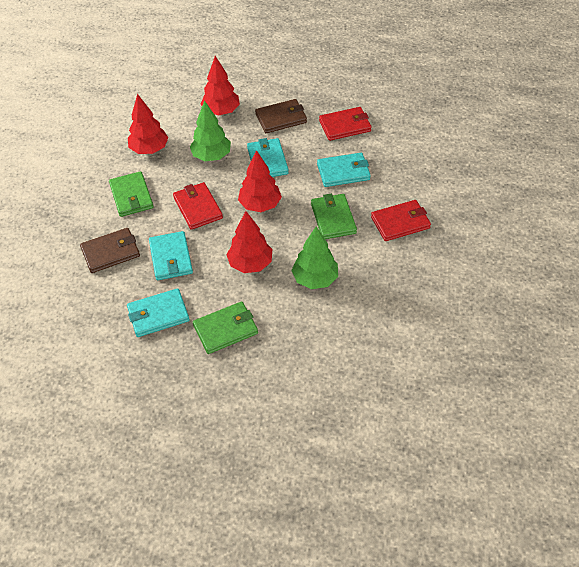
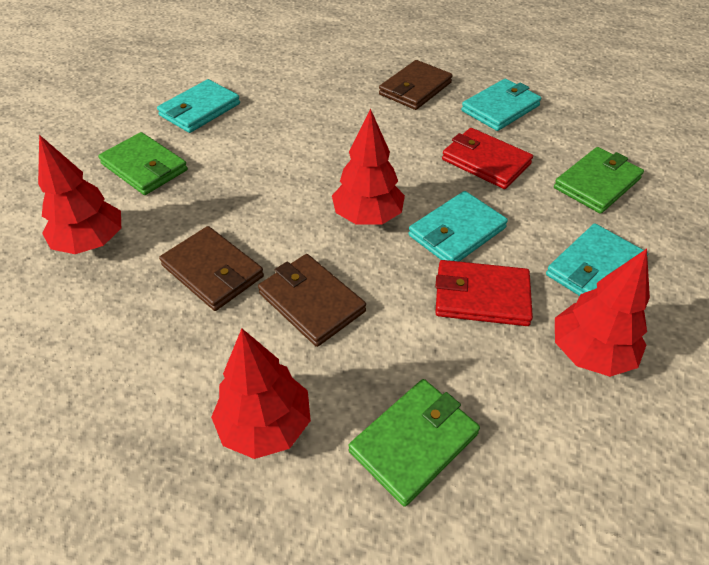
brown wallet: 2 -> 3
green tree: 2 -> 0
red wallet: 3 -> 2

